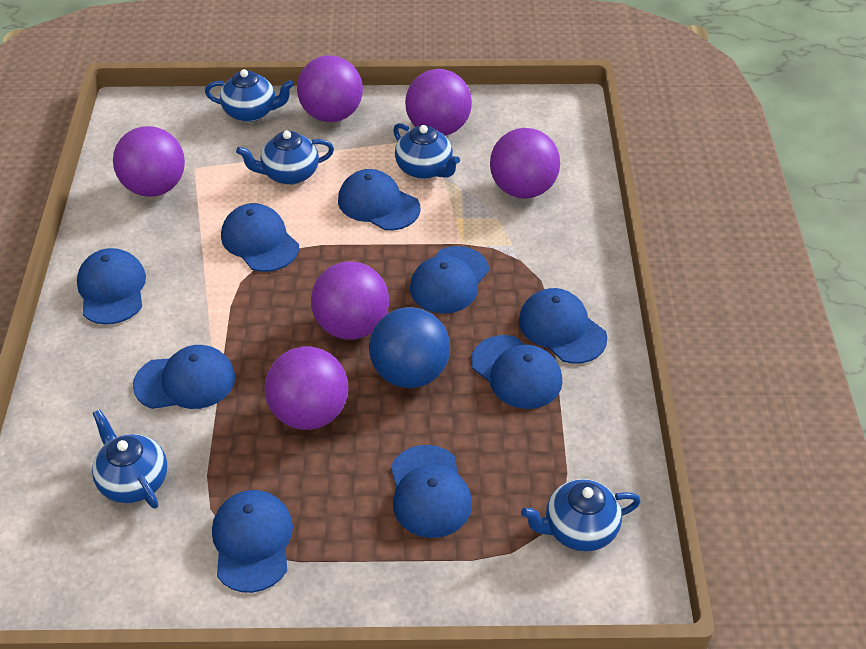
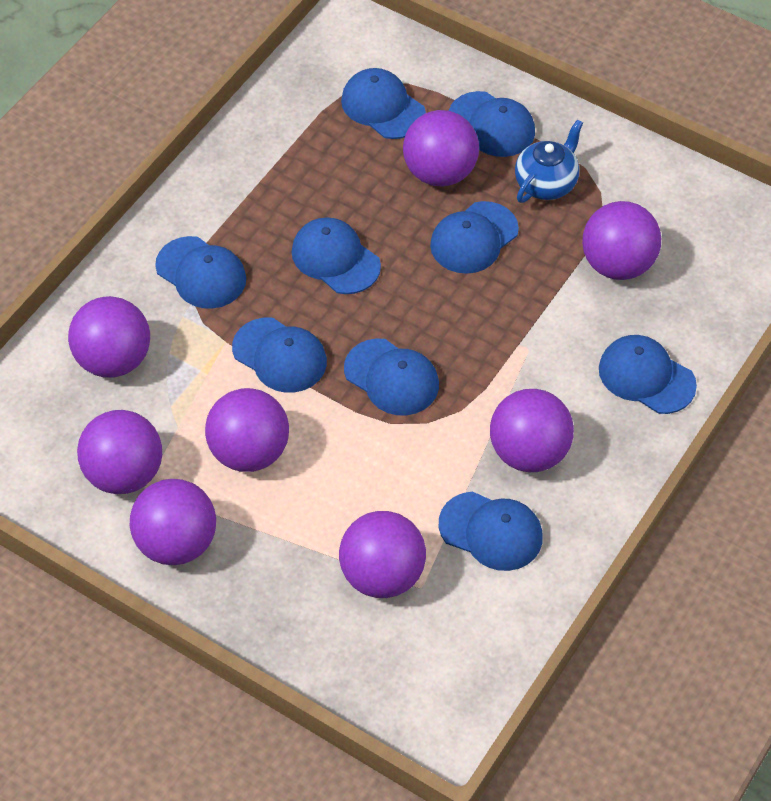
blue ball: 1 -> 0
blue teapot: 5 -> 1
purple ball: 6 -> 8

